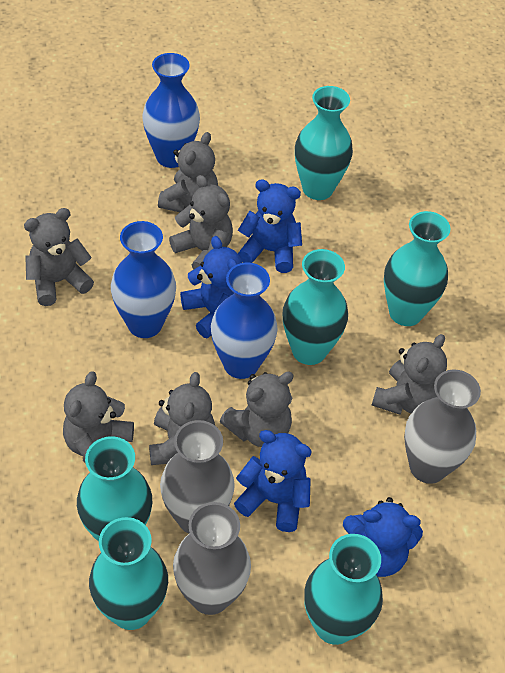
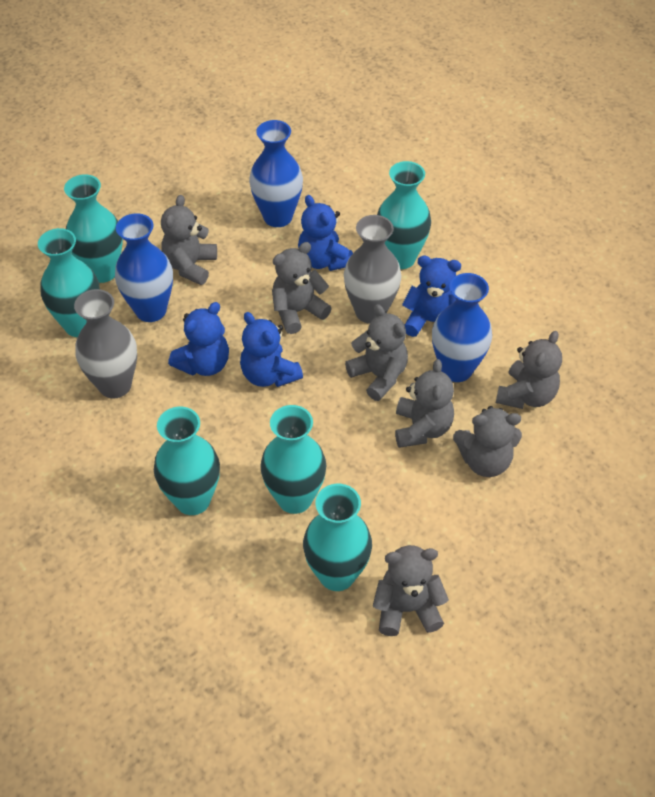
grey vase: 3 -> 2

